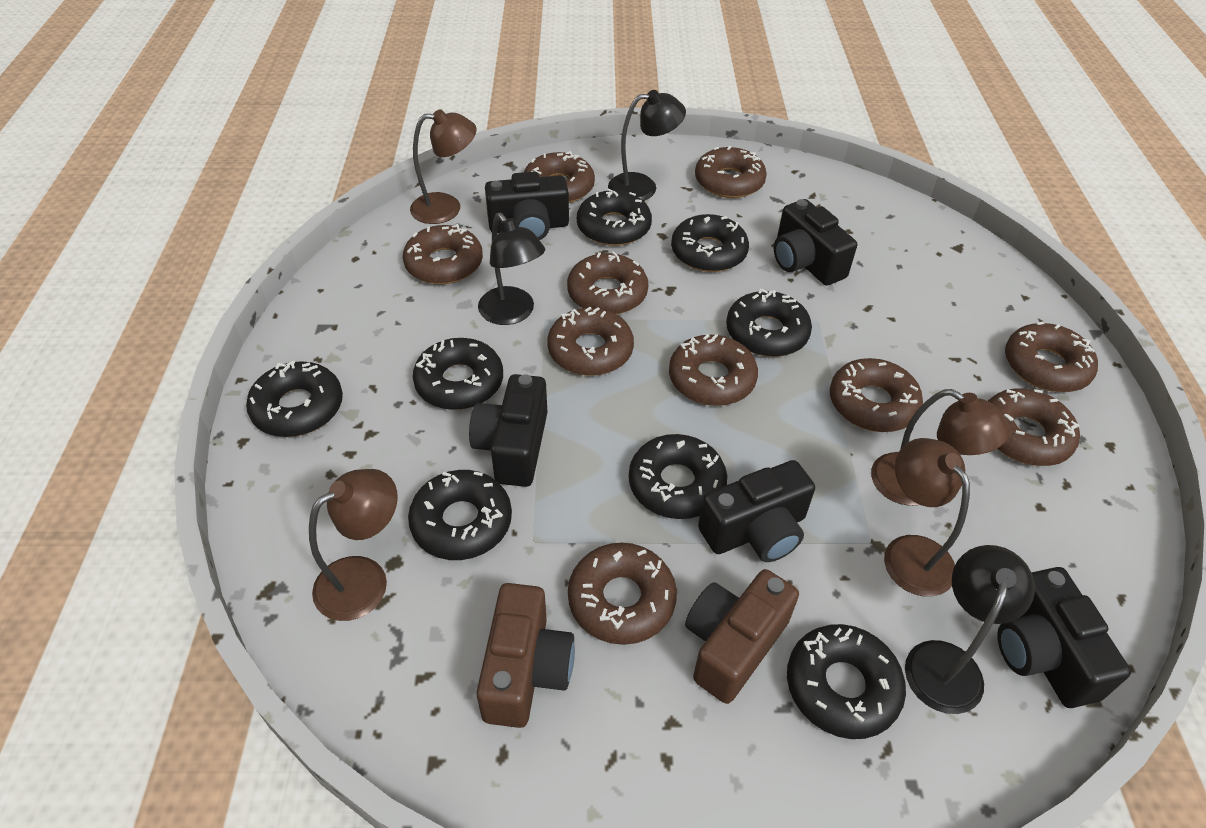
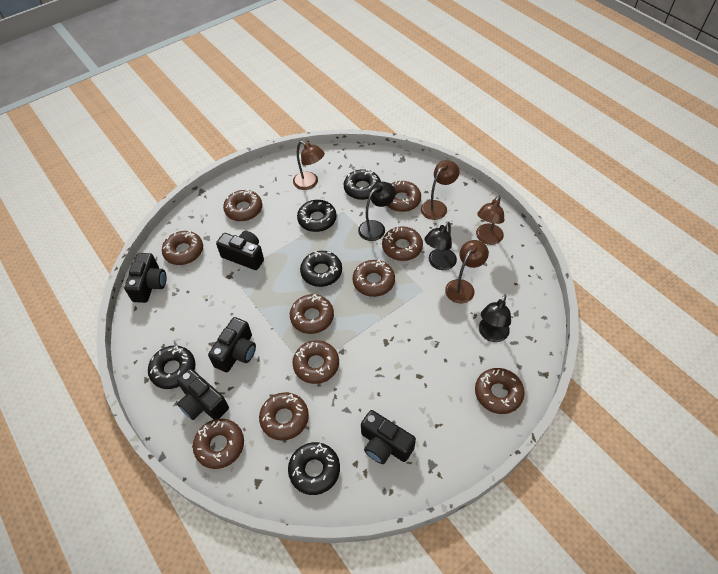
black donut: 8 -> 5
brown camera: 2 -> 0

